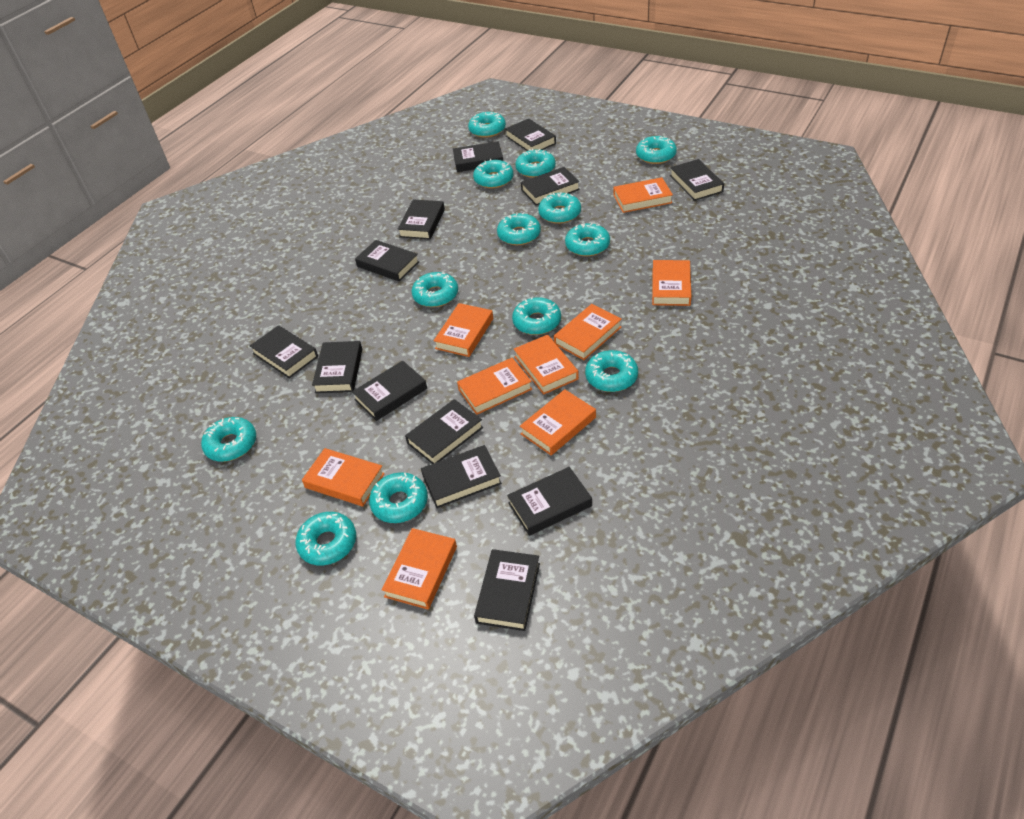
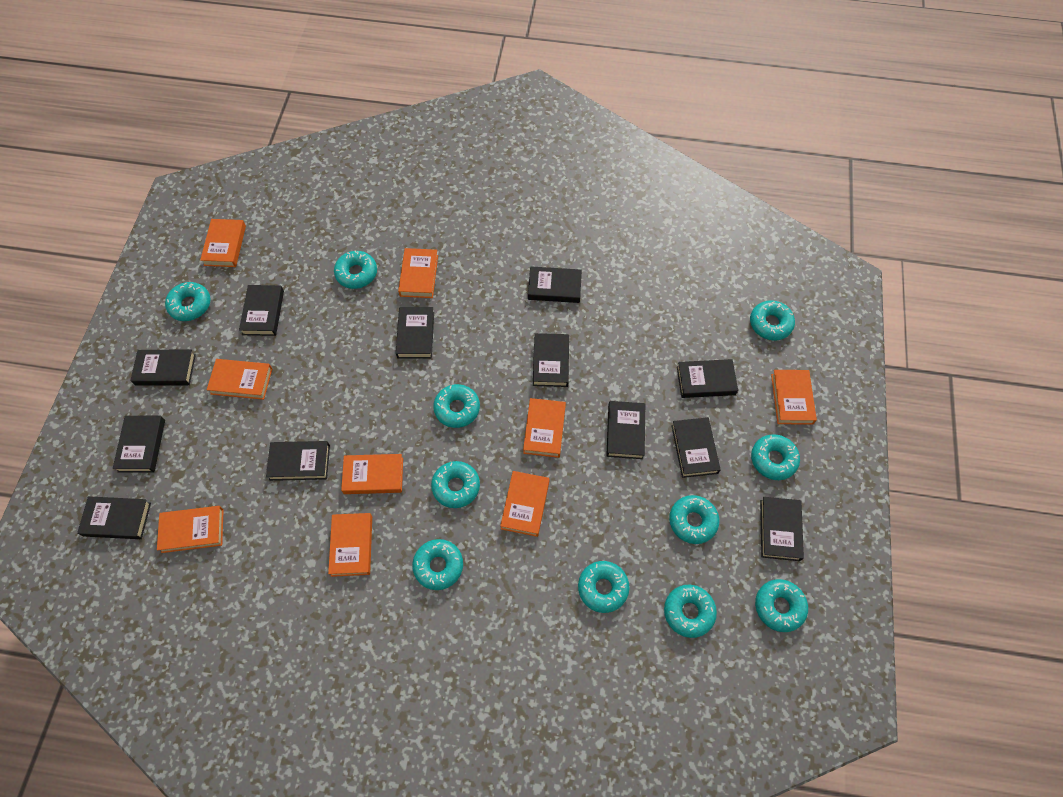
black book: 13 -> 12
turquoise donut: 13 -> 11

